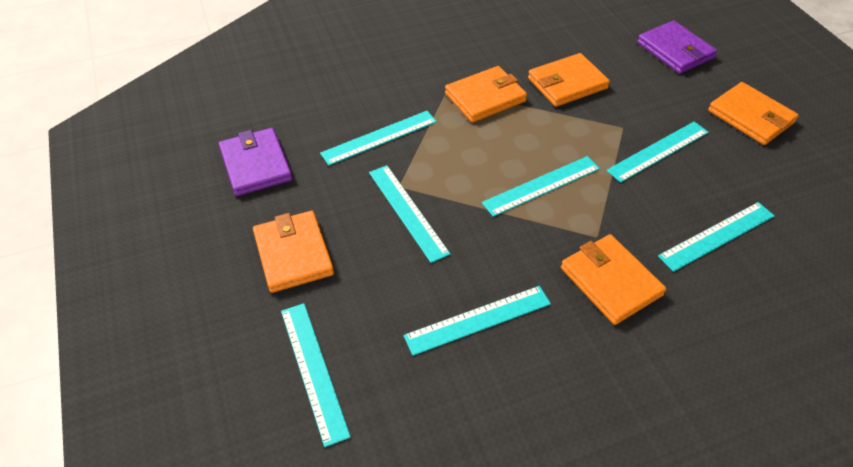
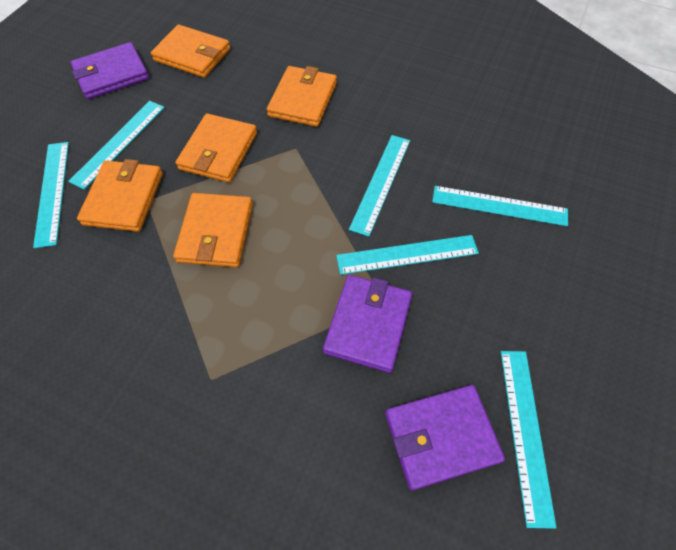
purple wallet: 2 -> 3
turquoise ruler: 7 -> 6

